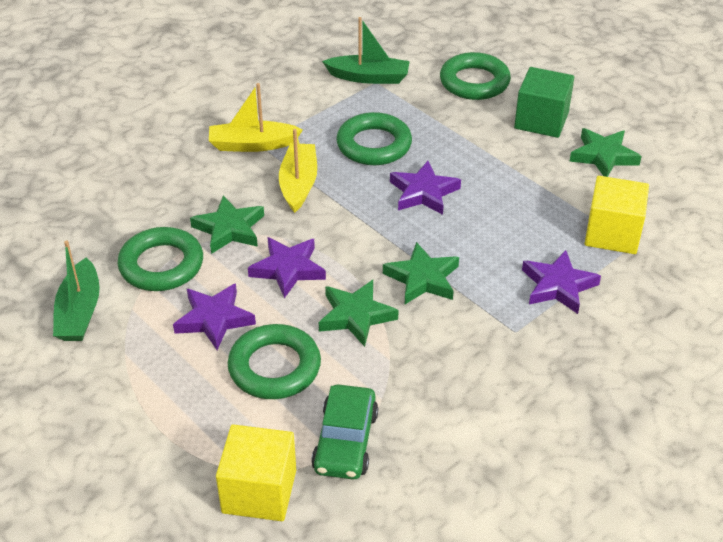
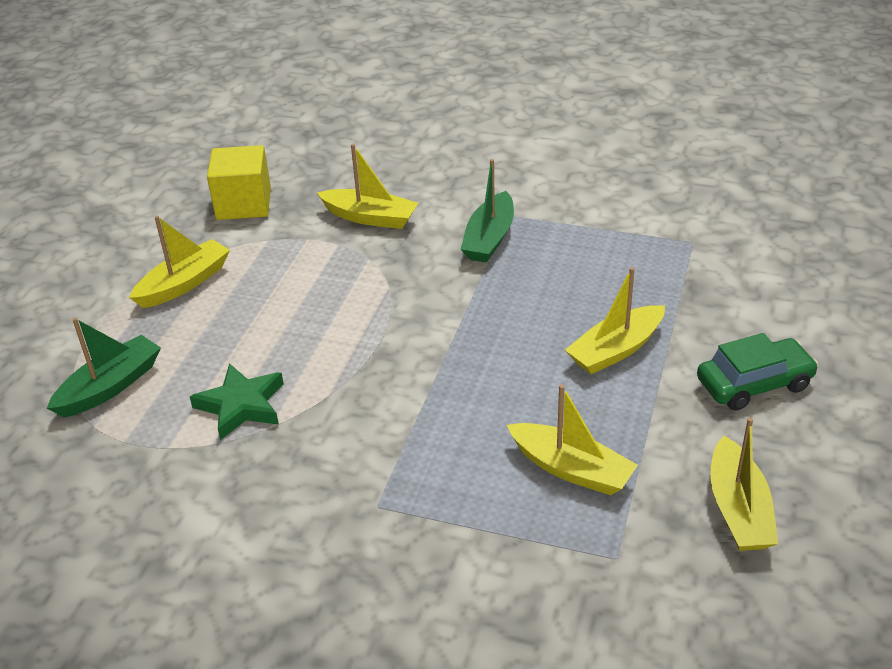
green cube: 1 -> 0
green ring: 4 -> 0
green star: 4 -> 1
purple star: 4 -> 0
yellow boat: 2 -> 5
yellow cube: 2 -> 1

